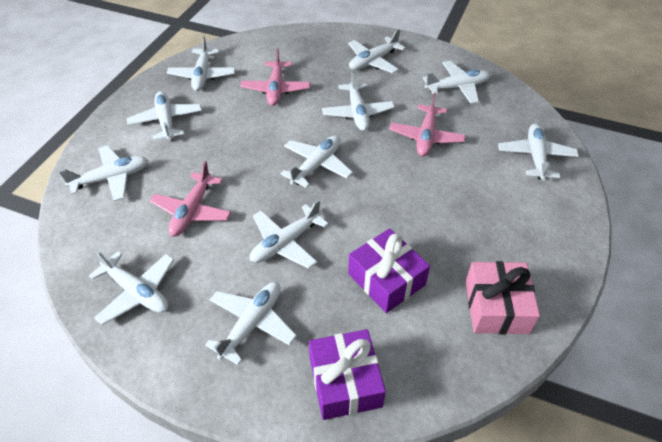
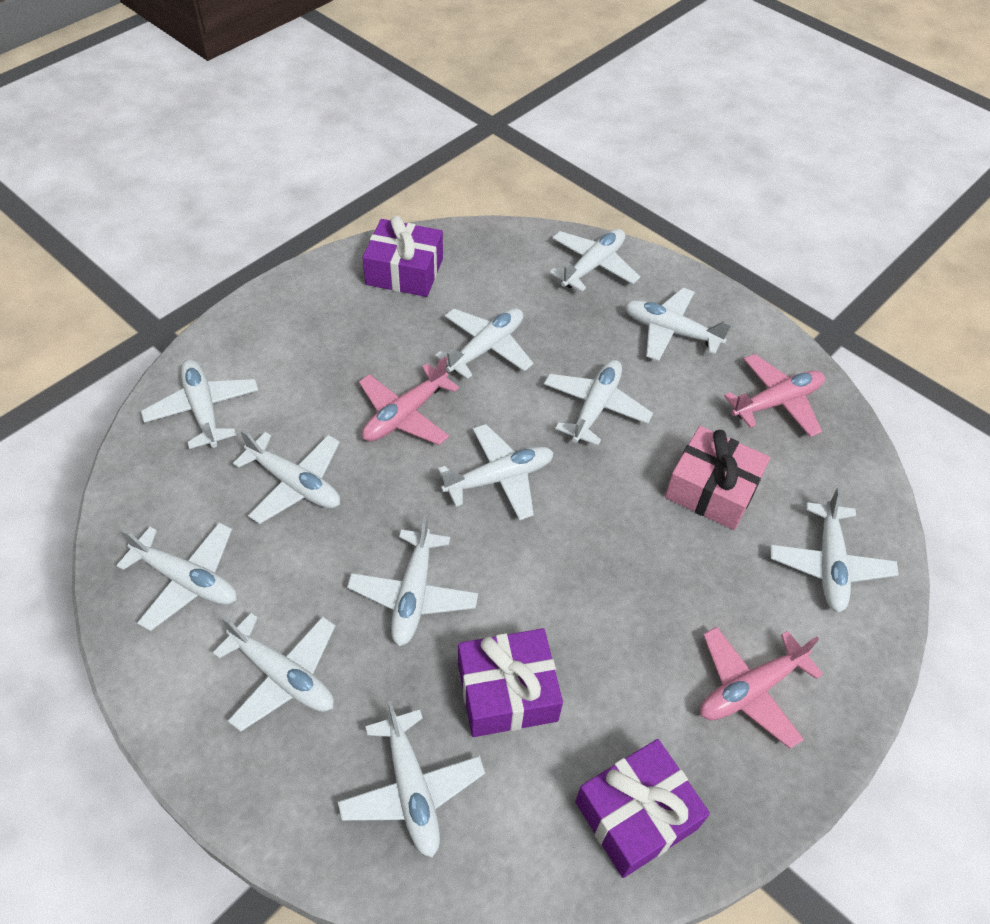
purple gift: 2 -> 3
white plane: 11 -> 12

